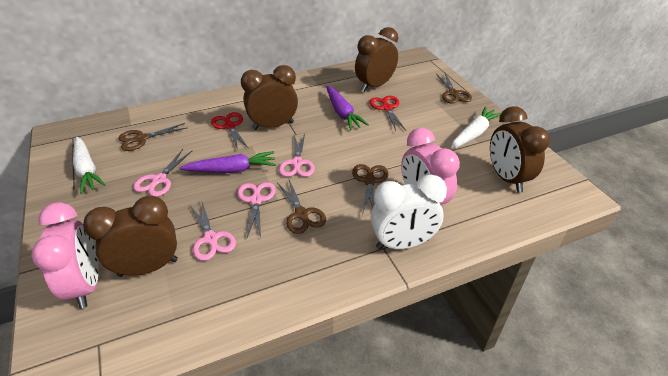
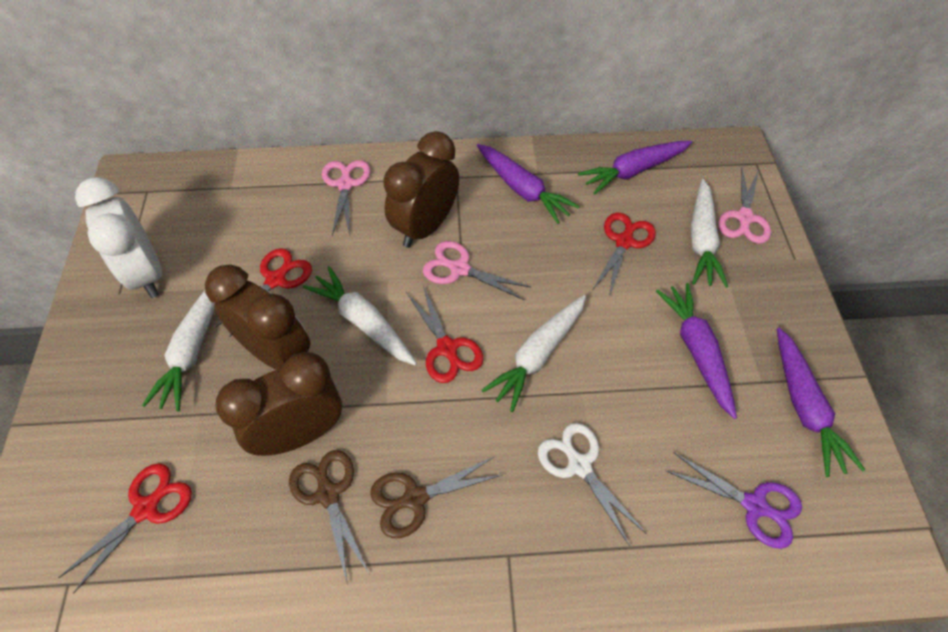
brown clock: 4 -> 3
brown scissors: 4 -> 2
pink clock: 2 -> 0
pink scissors: 4 -> 3
purple carrot: 2 -> 4
purple scissors: 0 -> 1
red scissors: 2 -> 4
white carrot: 2 -> 4
white scissors: 0 -> 1

